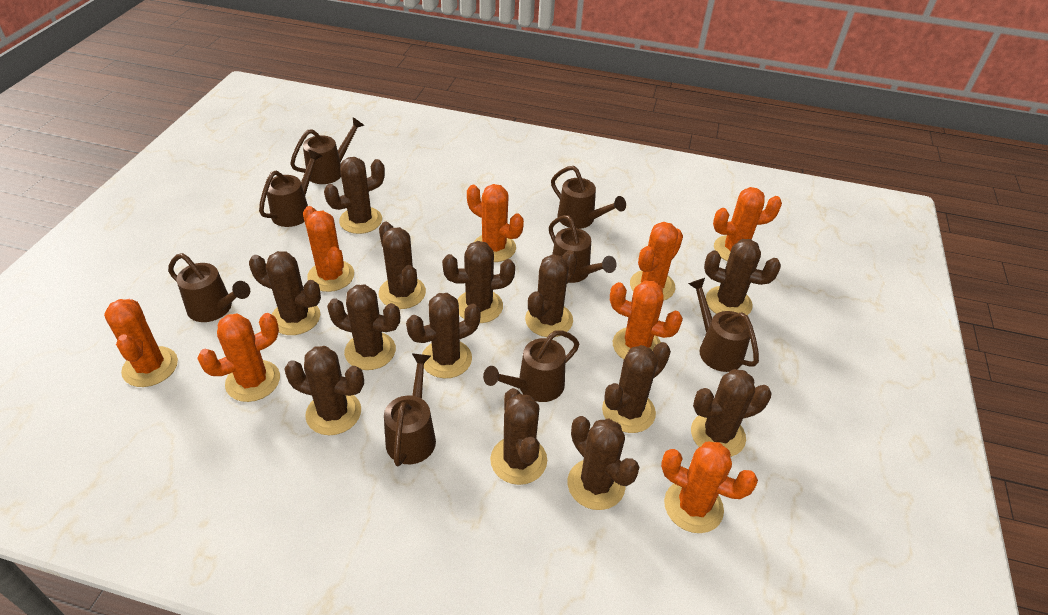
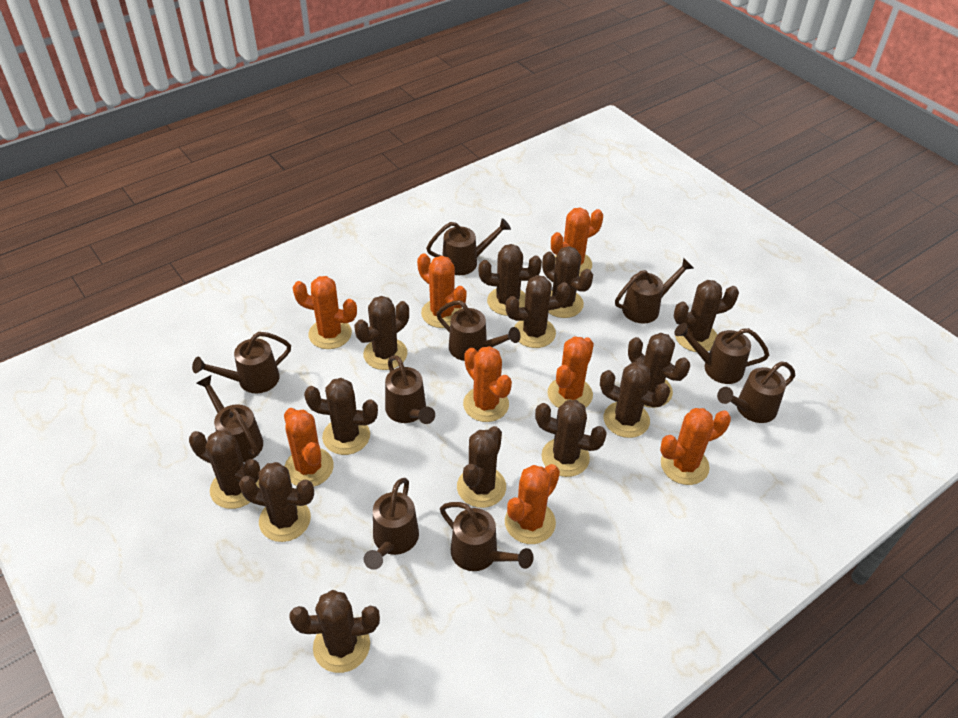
brown watering can: 8 -> 10

